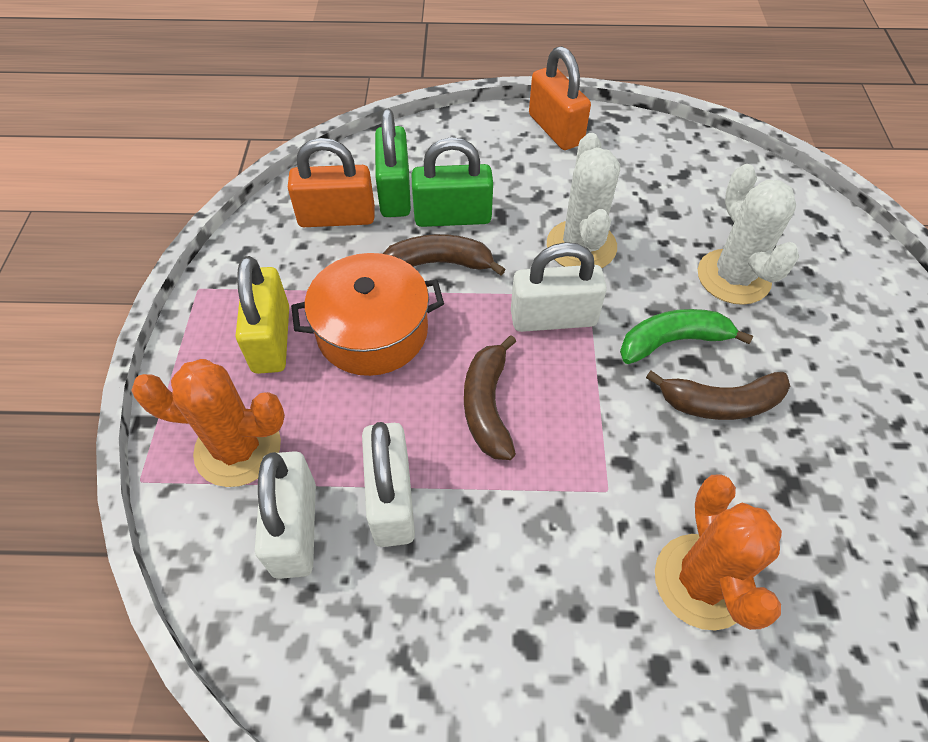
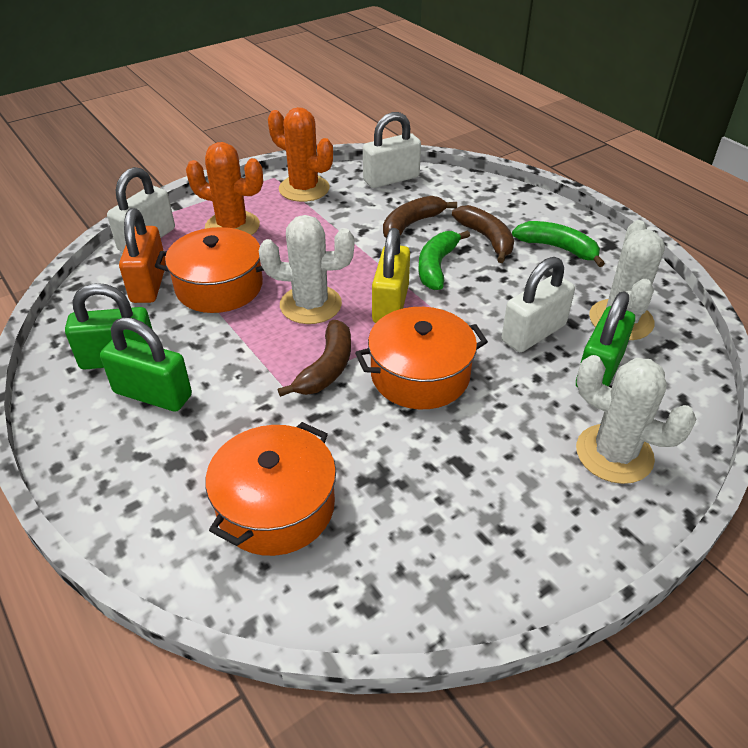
green banana: 1 -> 2
green padlock: 2 -> 3
orange padlock: 2 -> 1
orange pot: 1 -> 3
white cactus: 2 -> 3

